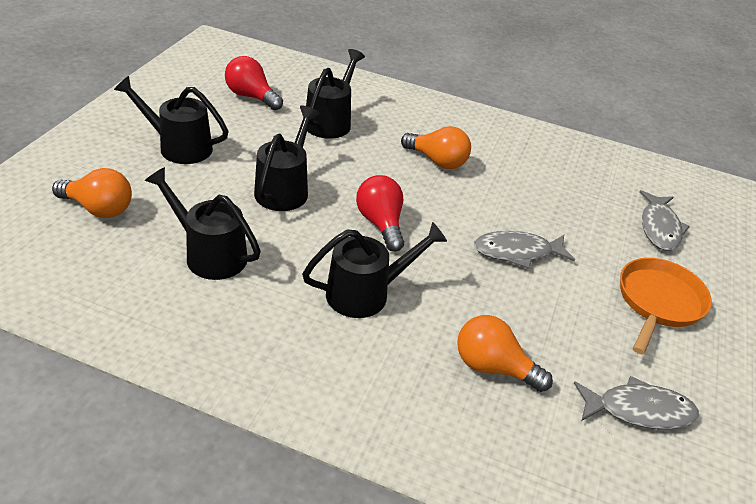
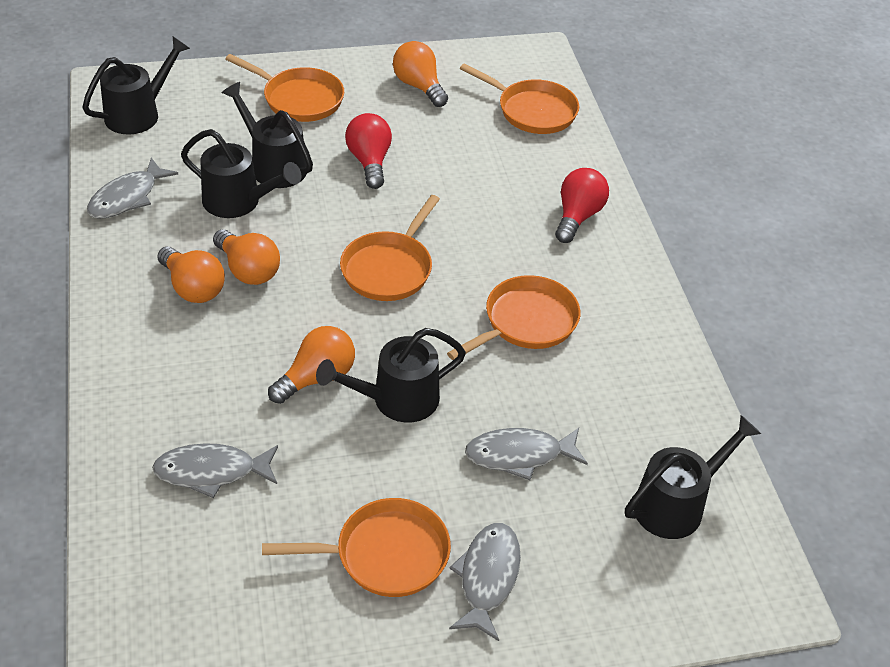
grey fish: 3 -> 4
orange light bulb: 3 -> 4
orange pan: 1 -> 5

